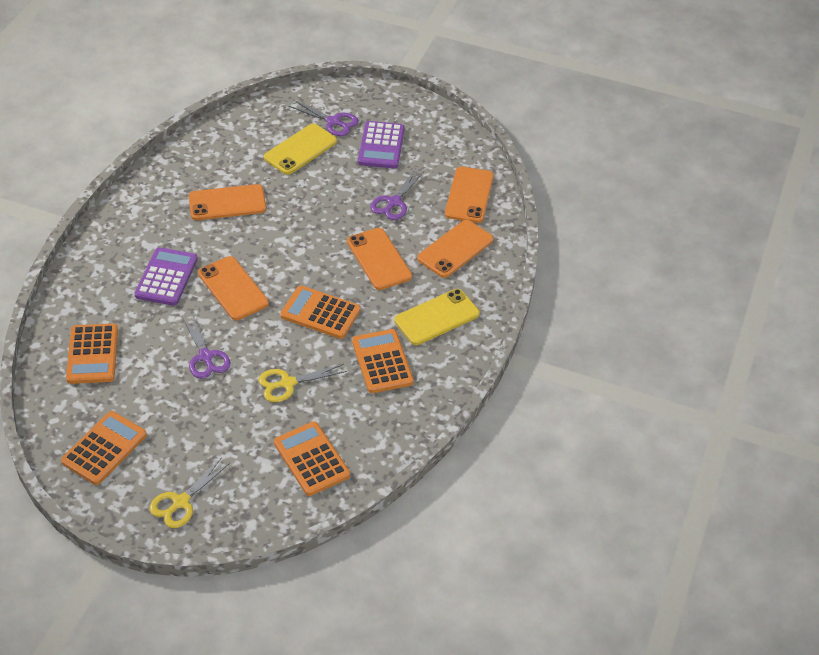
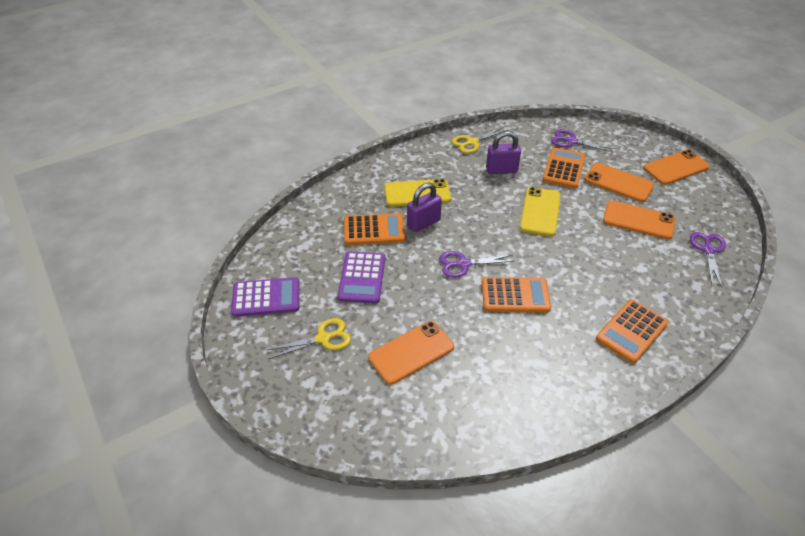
orange calculator: 5 -> 4
orange phone: 5 -> 4
purple padlock: 0 -> 2

